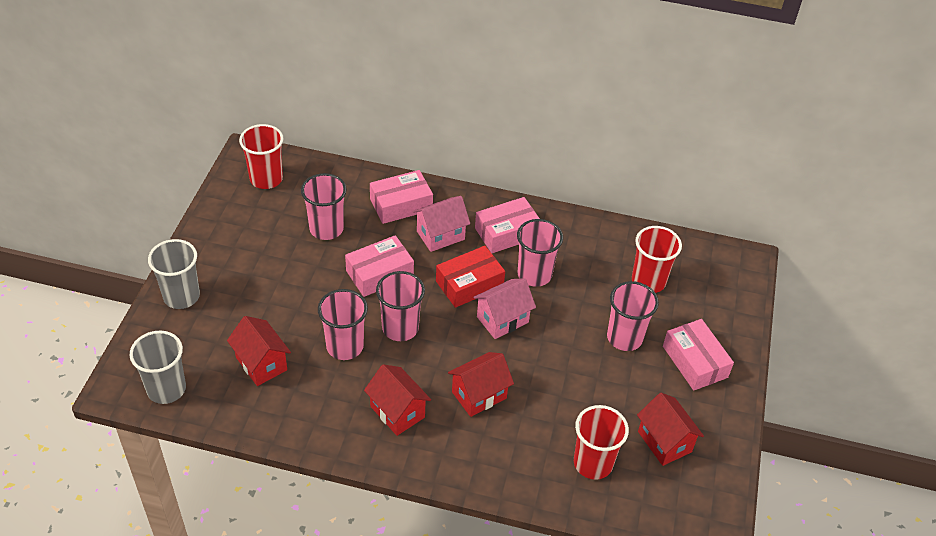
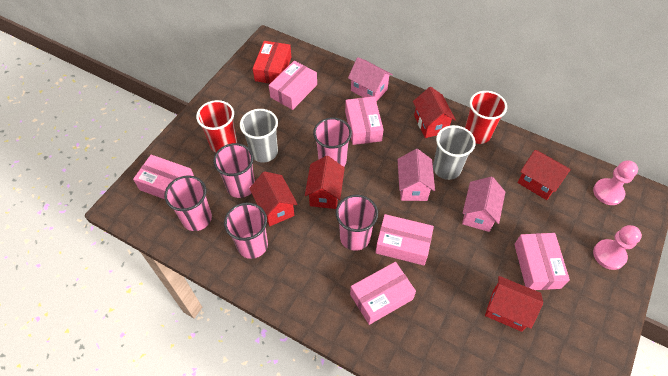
pink box: 4 -> 6
pink house: 2 -> 3
pink pawn: 0 -> 2
red cup: 3 -> 2
red house: 4 -> 5

